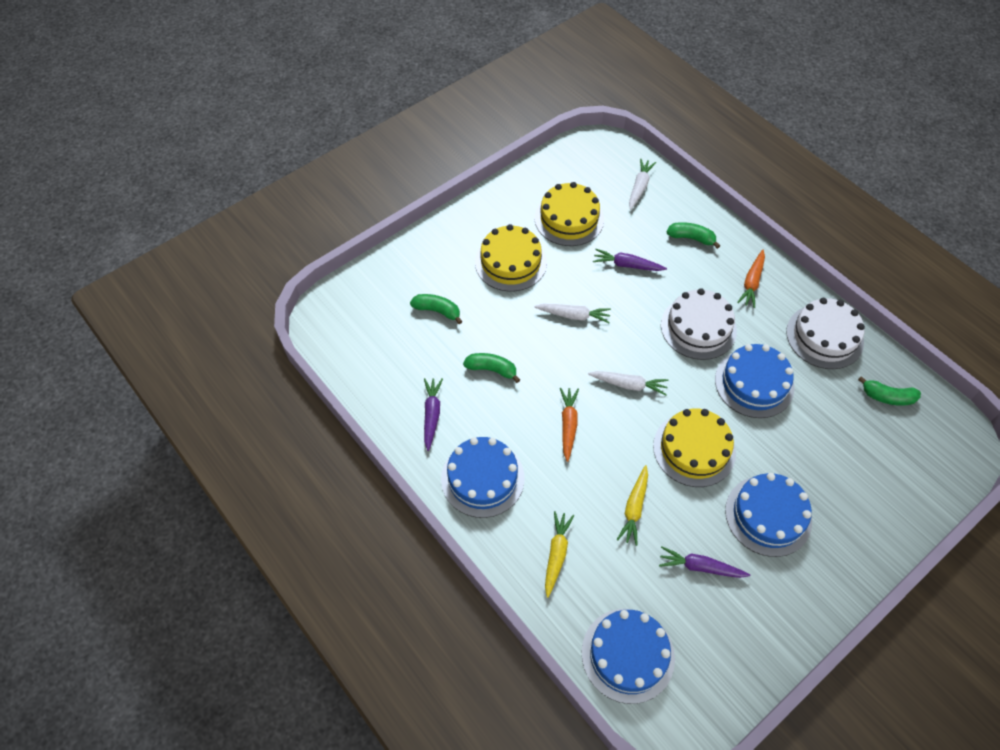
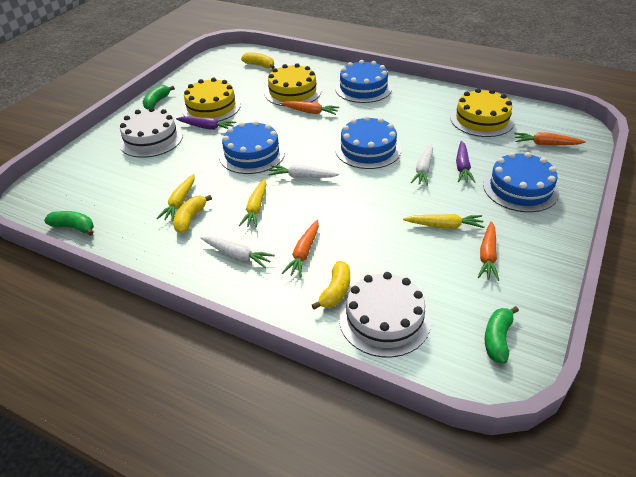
green banana: 4 -> 3
orange carrot: 2 -> 4
purple carrot: 3 -> 2
yellow banana: 0 -> 3
yellow carrot: 2 -> 3

